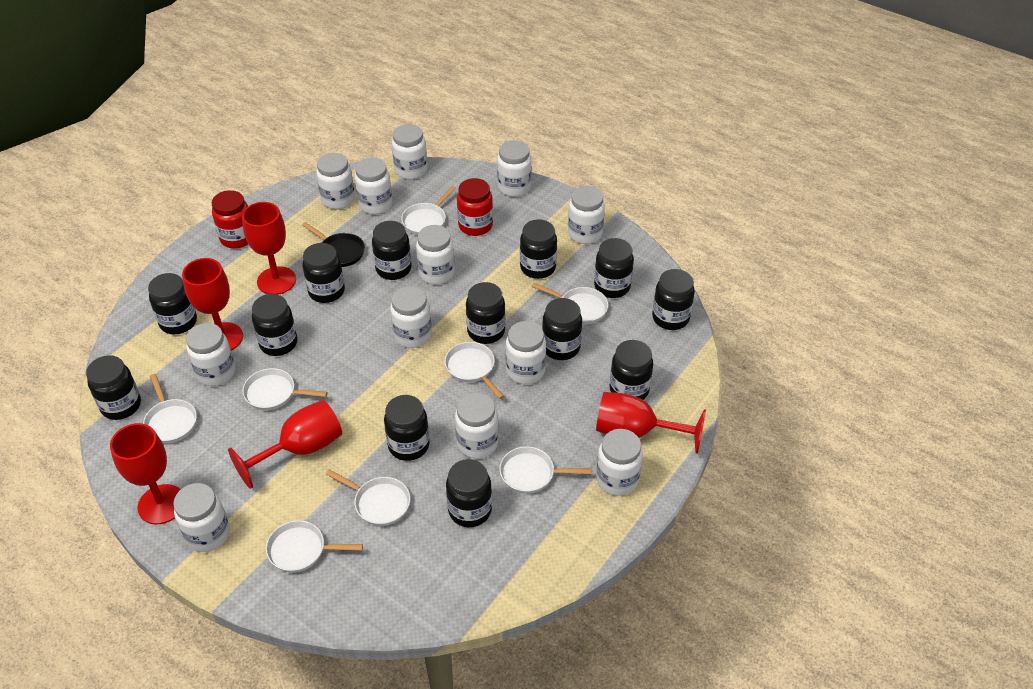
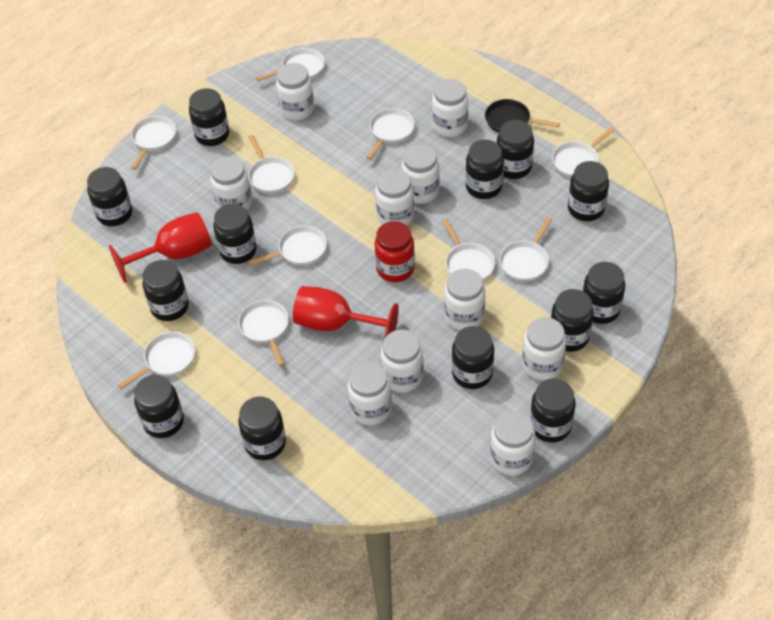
red goblet: 5 -> 2
red jar: 2 -> 1
white jar: 12 -> 10
white pan: 8 -> 10

